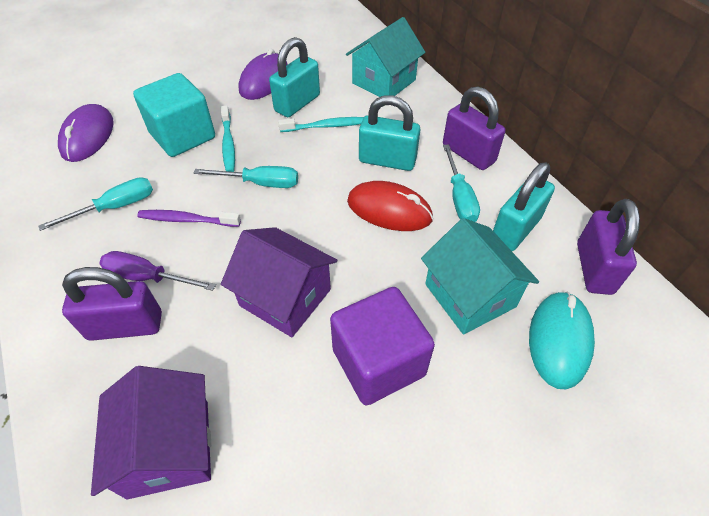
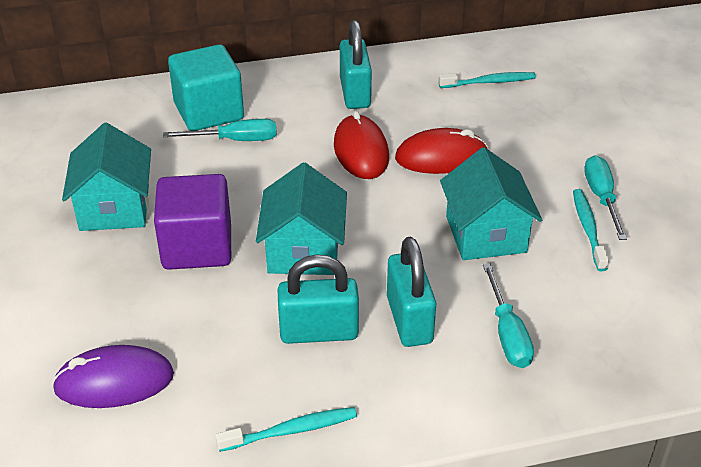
purple house: 2 -> 0
purple mouse: 2 -> 1
purple padlock: 3 -> 0
purple screwdriver: 1 -> 0
purple toothbrush: 1 -> 0
red mouse: 1 -> 2
turquoise house: 2 -> 3
turquoise mouse: 1 -> 0
turquoise toothbrush: 2 -> 3

